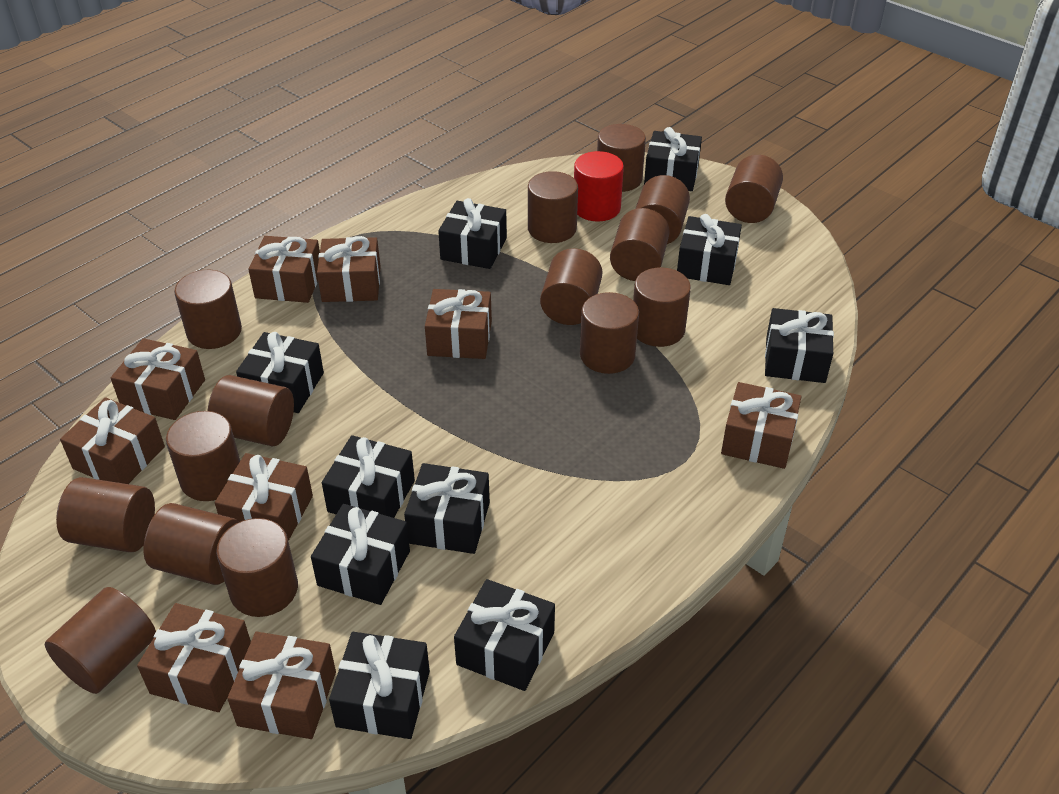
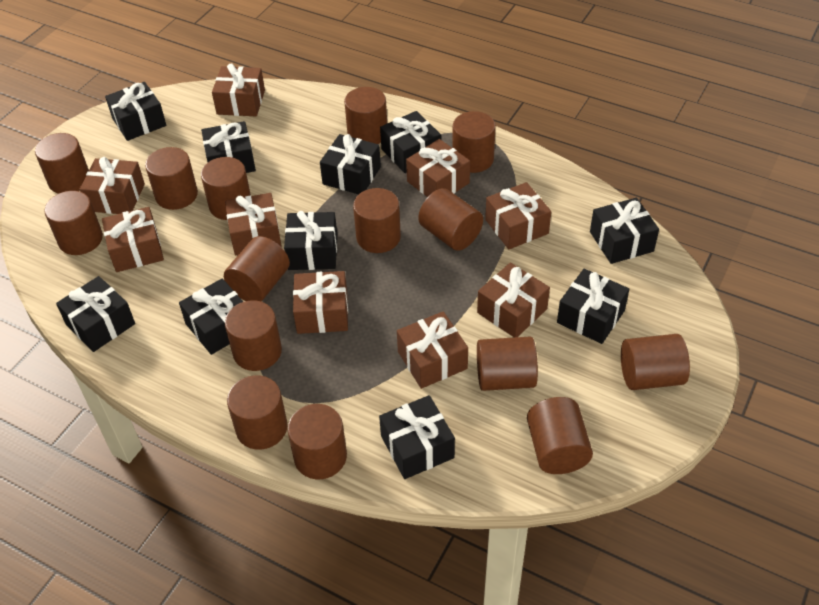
red cylinder: 1 -> 0

